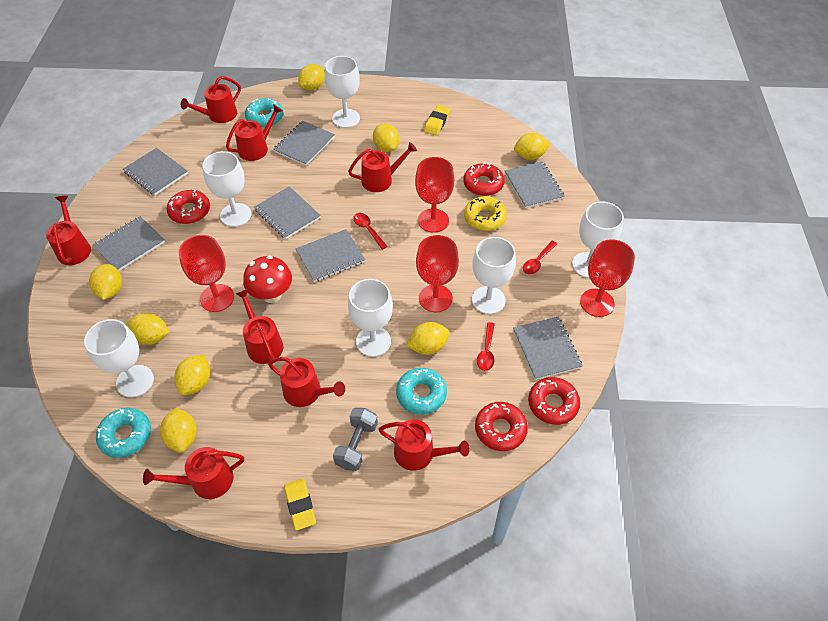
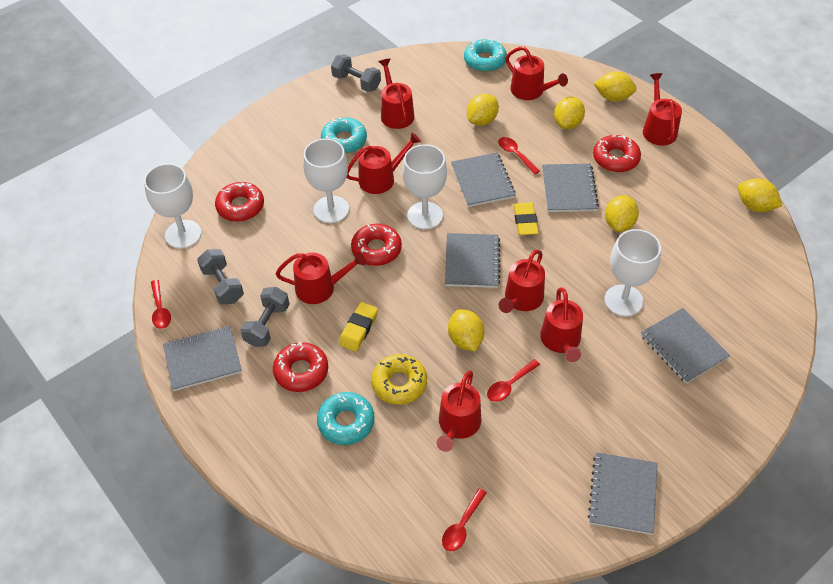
grey dumbbell: 1 -> 3
grey notebook: 7 -> 6
red goblet: 4 -> 0
red mushroom: 1 -> 0
red spoon: 3 -> 4
white goblet: 6 -> 4
yellow lemon: 8 -> 6

